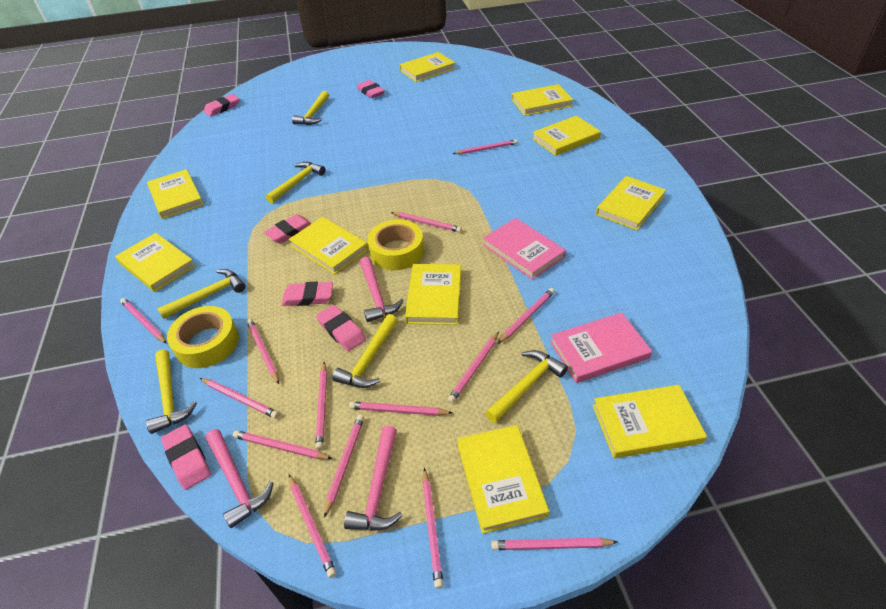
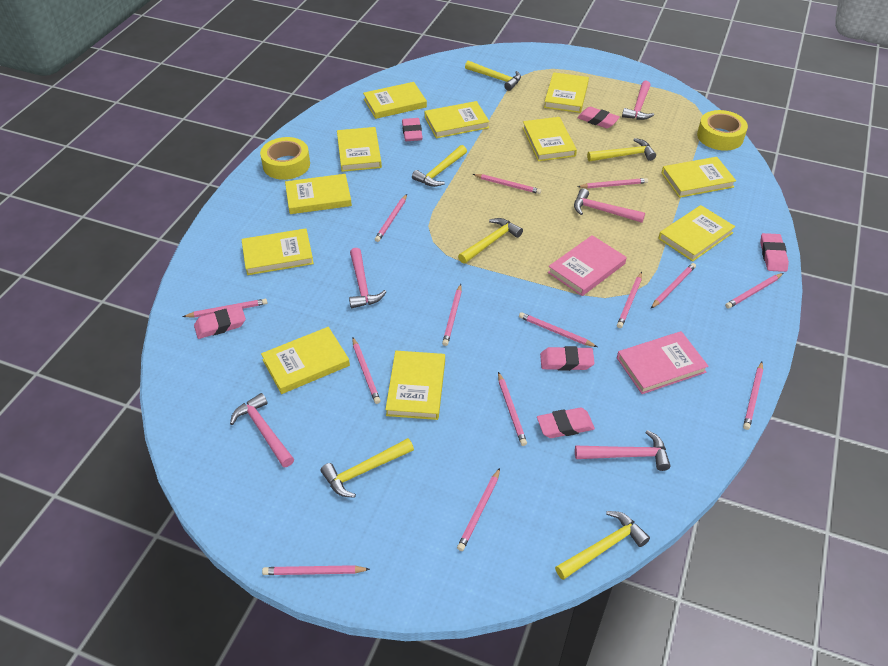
pink hammer: 3 -> 5
yellow book: 10 -> 11

